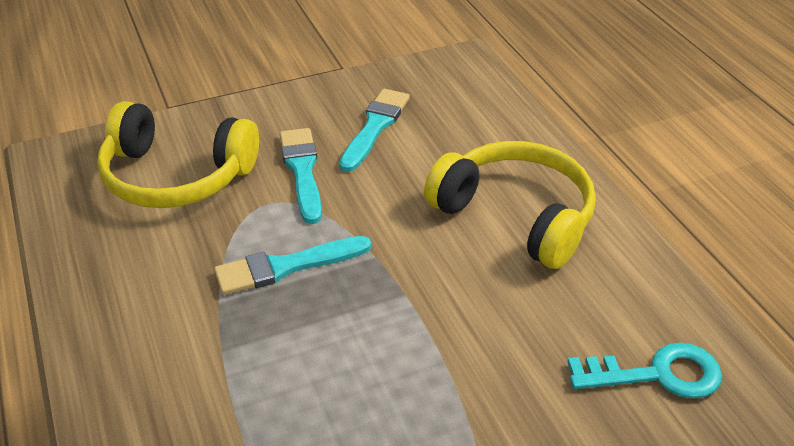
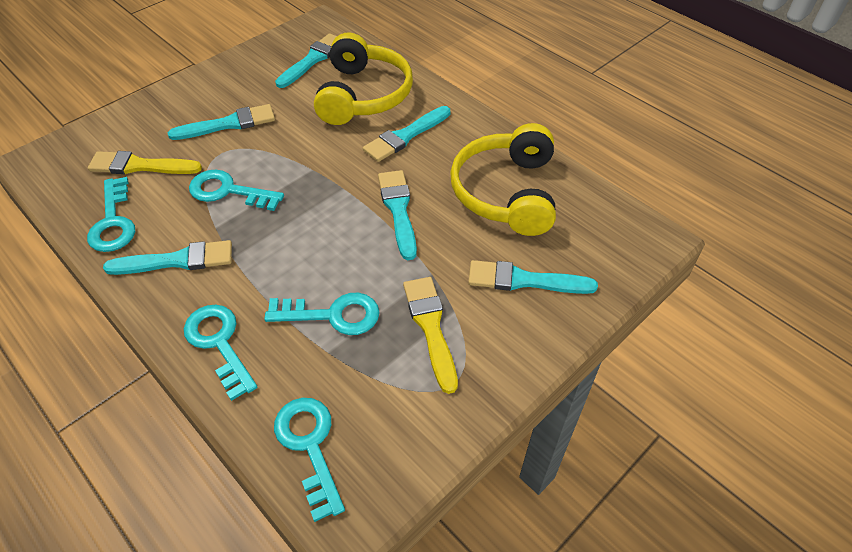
turquoise brush: 3 -> 6
turquoise key: 1 -> 5
yellow brush: 0 -> 2

